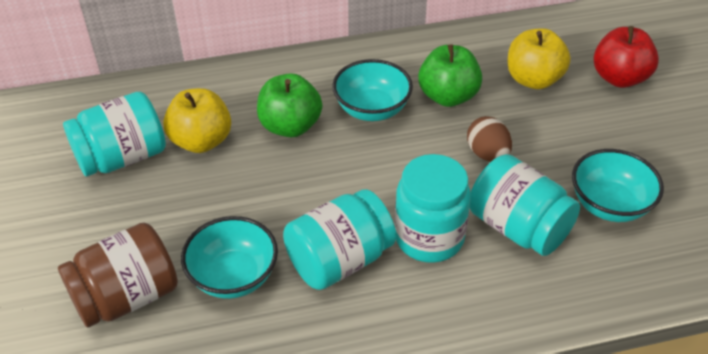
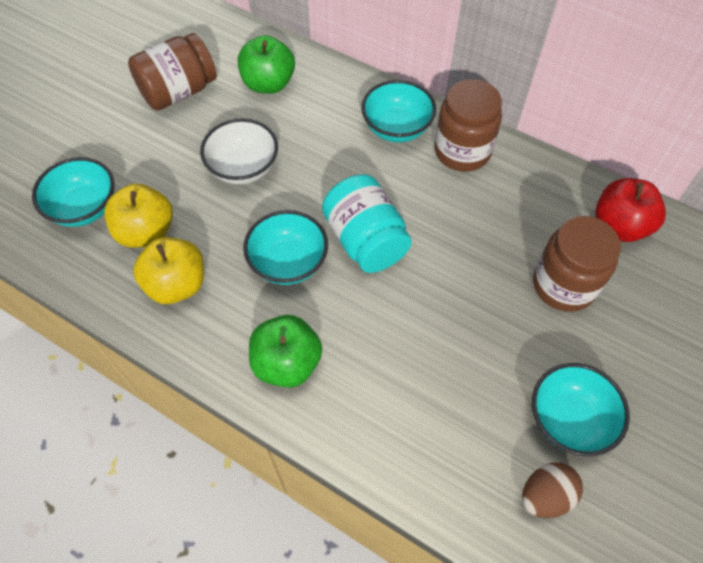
brown jar: 1 -> 3
turquoise bowl: 3 -> 4
turquoise jar: 4 -> 1
white bowl: 0 -> 1

